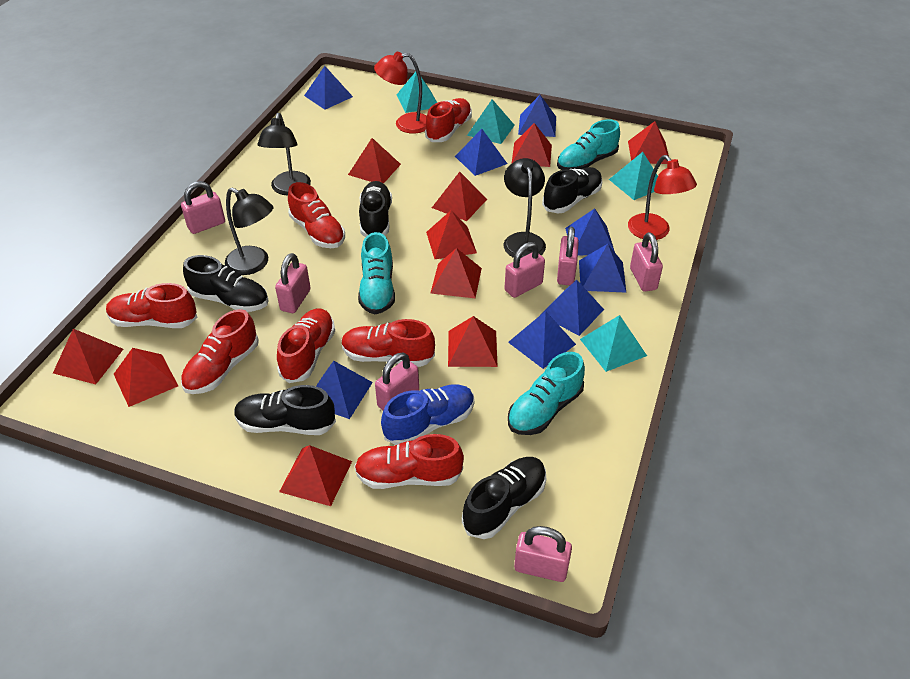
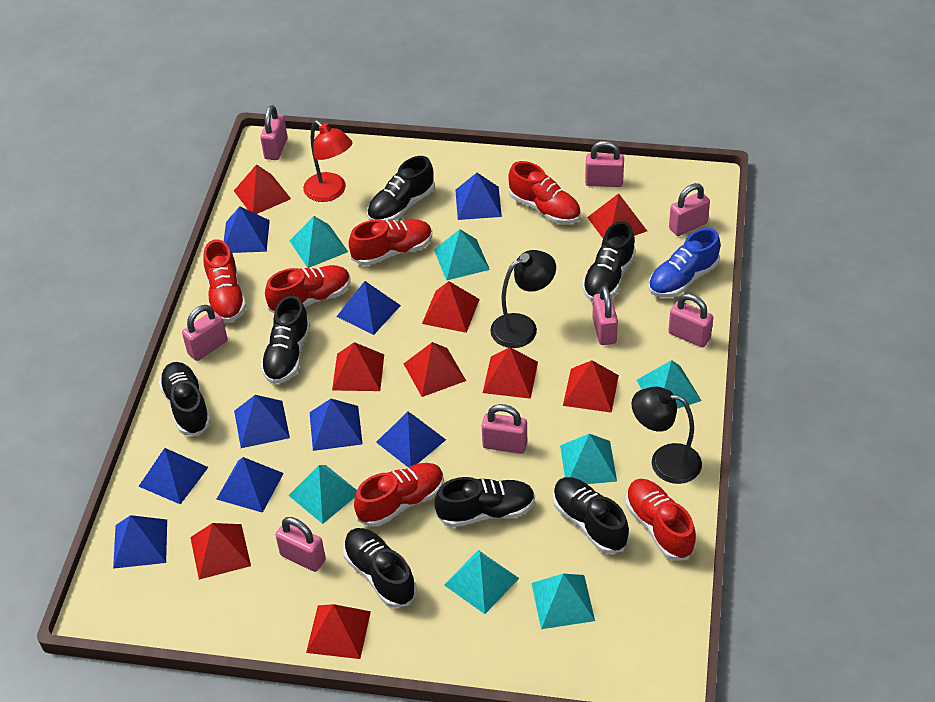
black lamp: 3 -> 2
black shoe: 5 -> 7
blue pyramid: 8 -> 9
pink padlock: 7 -> 8
red lamp: 2 -> 1
red pyramid: 10 -> 9
red shoe: 7 -> 6
turquoise pyramid: 4 -> 7
turquoise shoe: 3 -> 0

